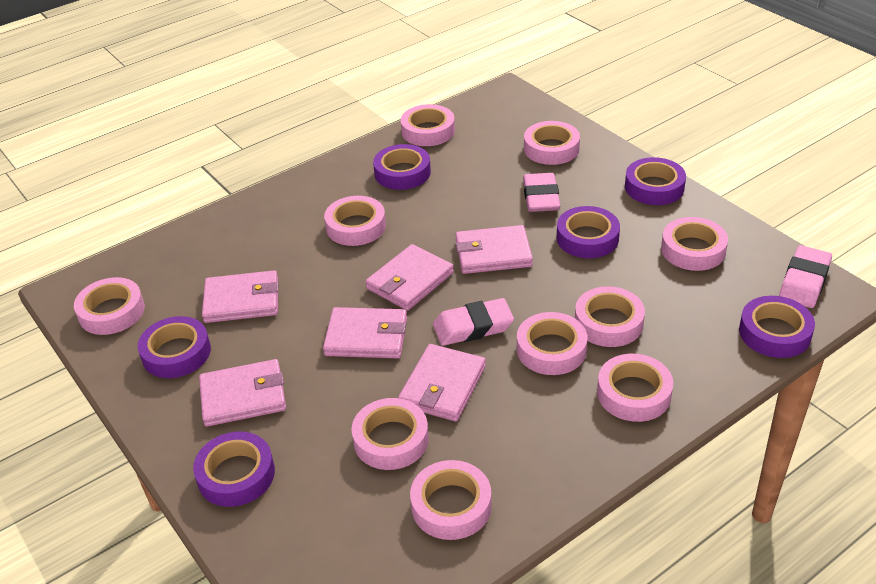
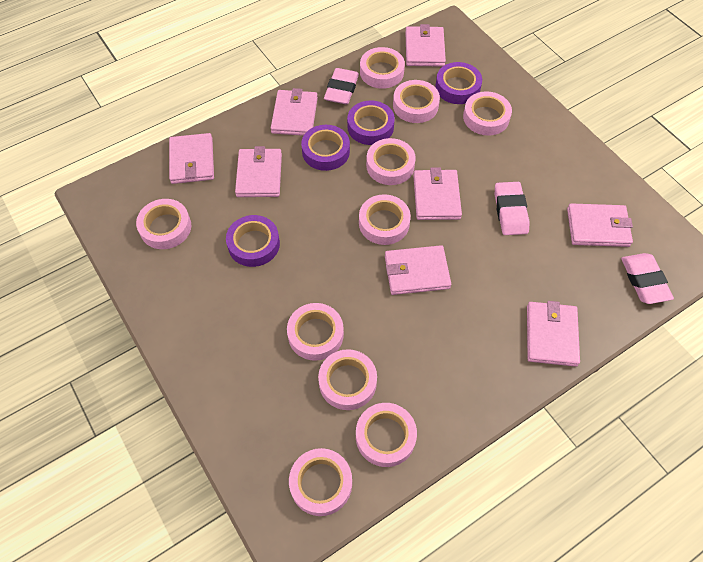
pink wallet: 6 -> 8
purple tape: 6 -> 4

